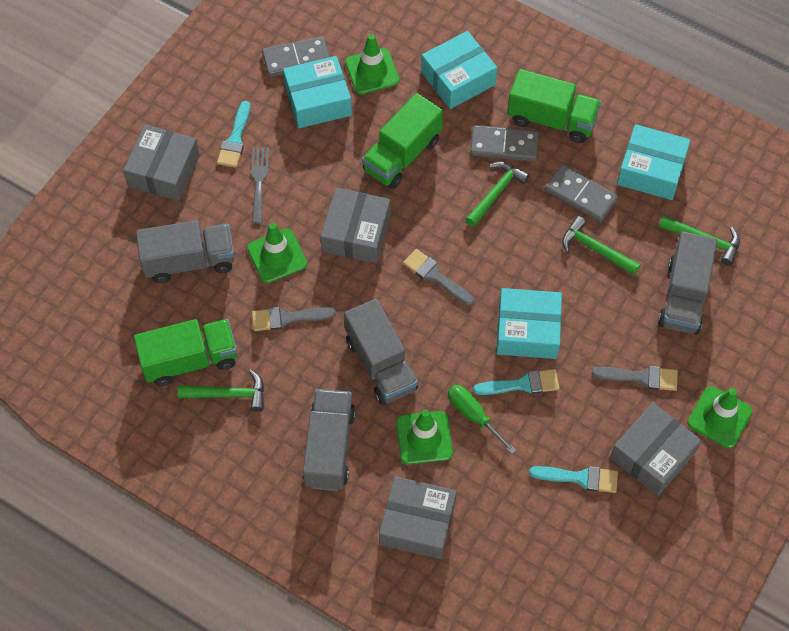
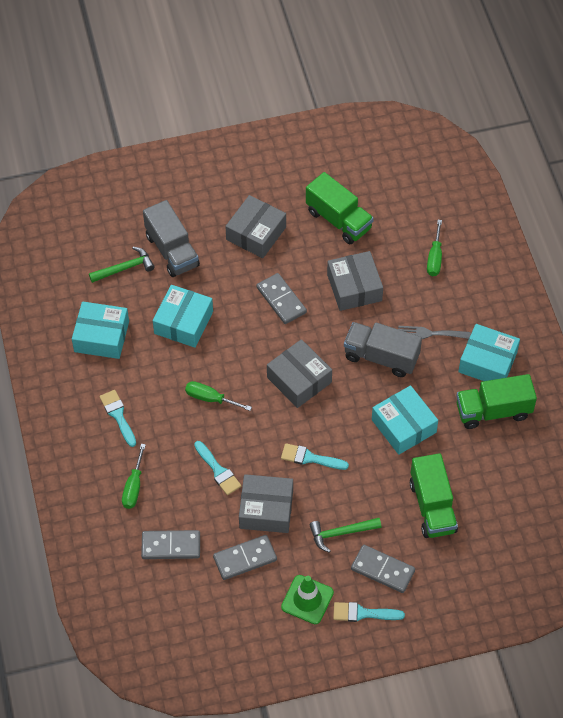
green hammer: 4 -> 2
green screwdriver: 1 -> 3
green traffic cone: 4 -> 1
grey brush: 3 -> 0
grey domino: 3 -> 4
grey truck: 4 -> 2
turquoise brush: 3 -> 4

